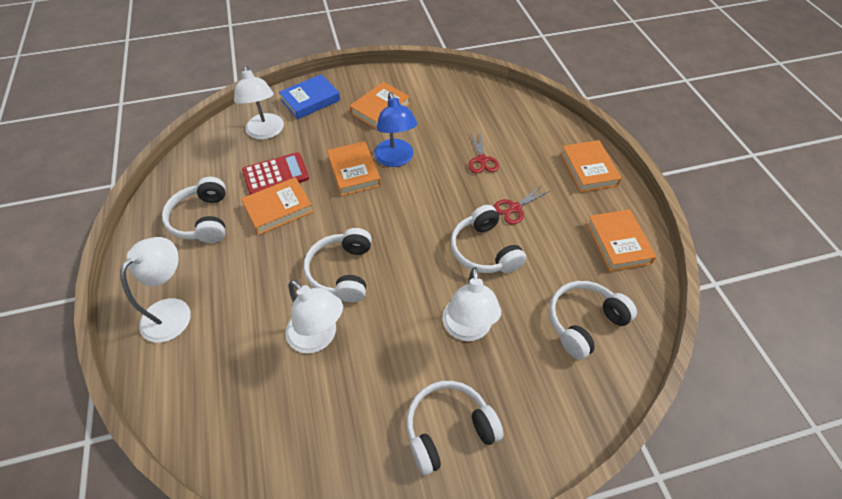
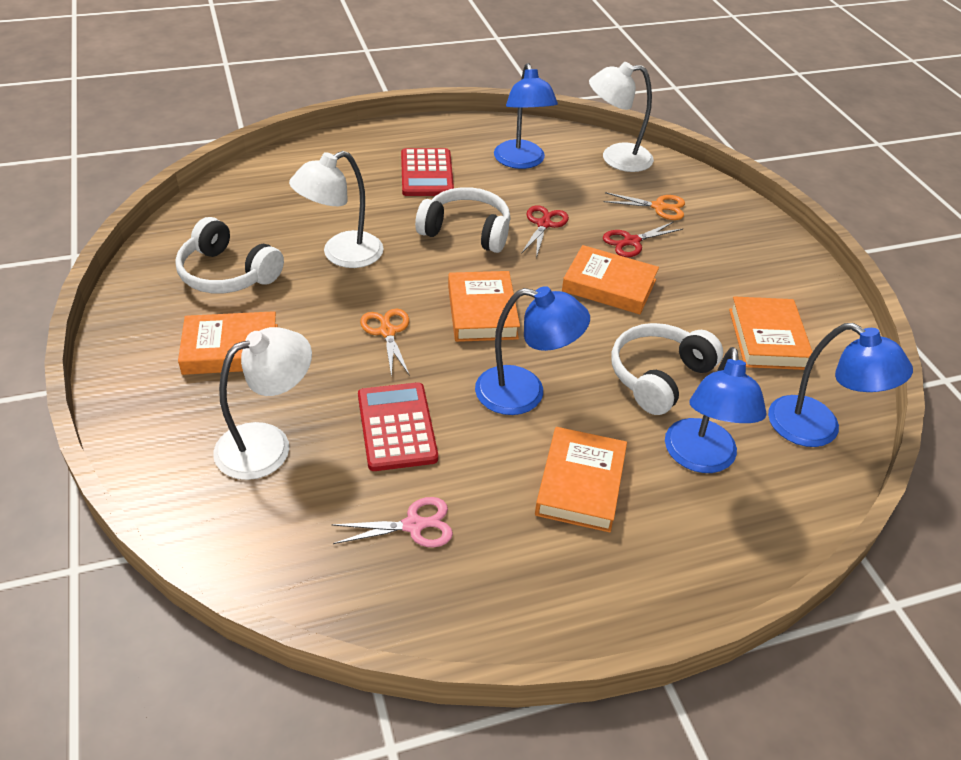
blue book: 1 -> 0
blue lamp: 1 -> 4
orange scissors: 0 -> 2
pink scissors: 0 -> 1
red calculator: 1 -> 2
white headphones: 5 -> 3
white lamp: 4 -> 3

